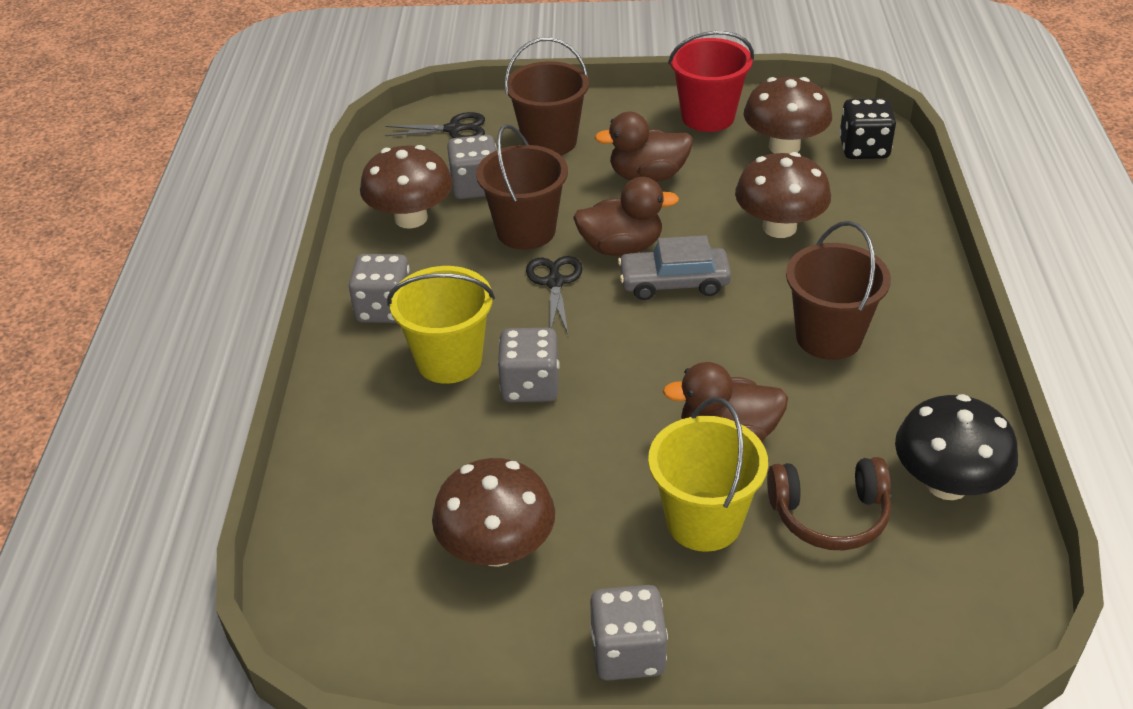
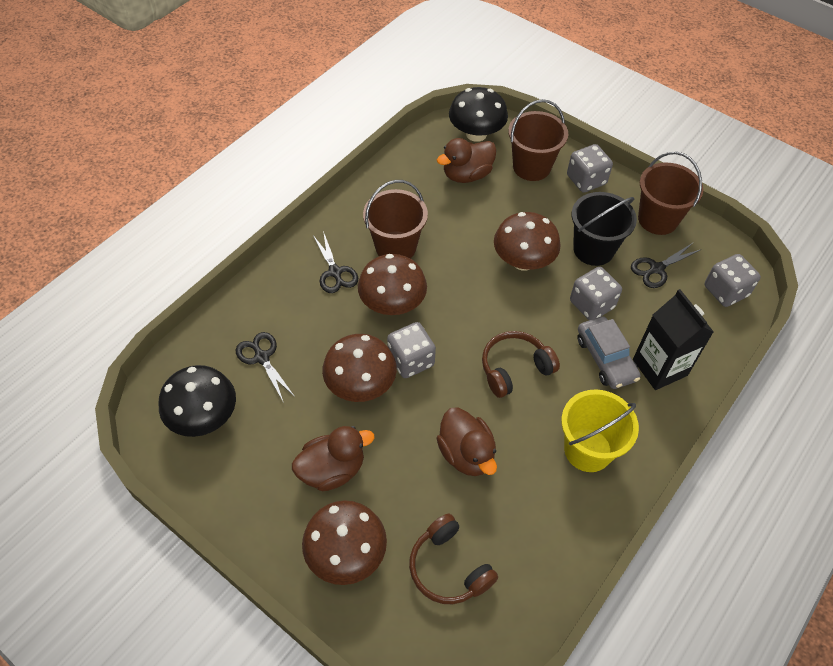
black bucket: 0 -> 1
black carton: 0 -> 1
black dice: 1 -> 0
black mushroom: 1 -> 2
black scissors: 2 -> 3
brown headphones: 1 -> 2
red bucket: 1 -> 0
yellow bucket: 2 -> 1

